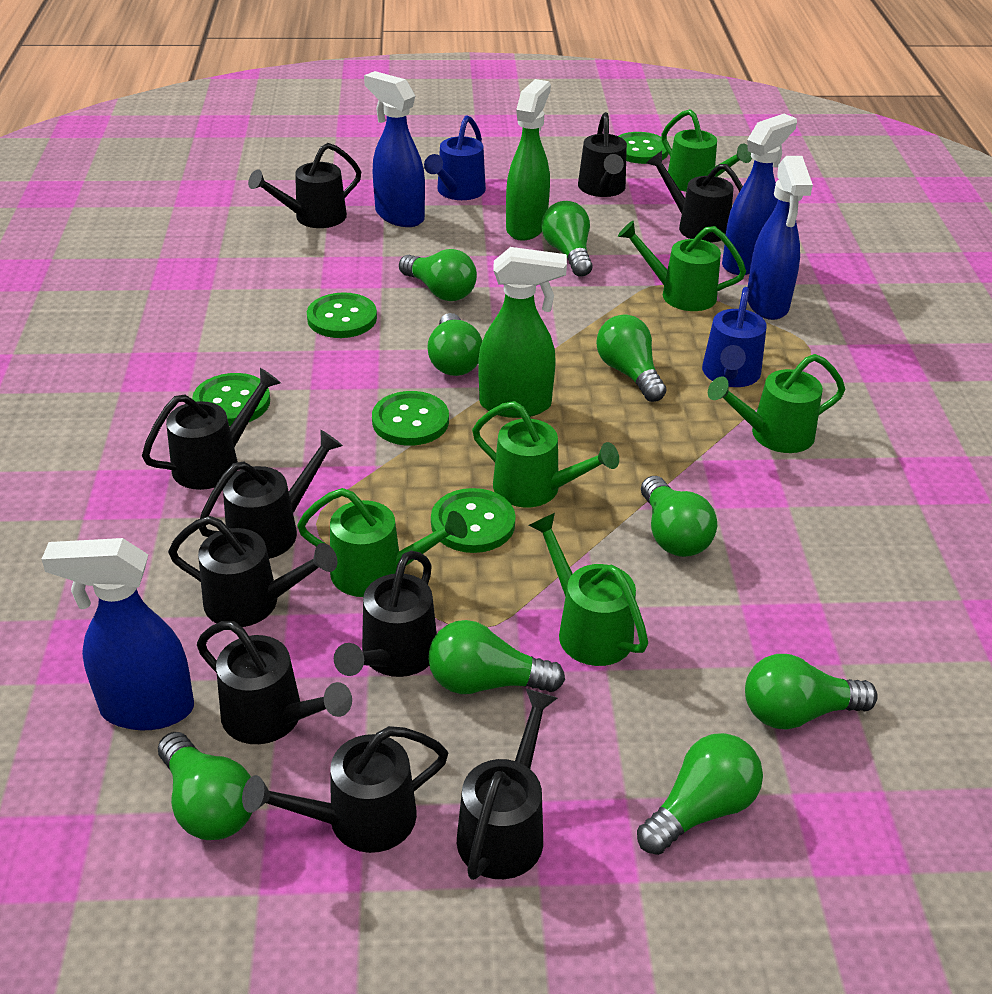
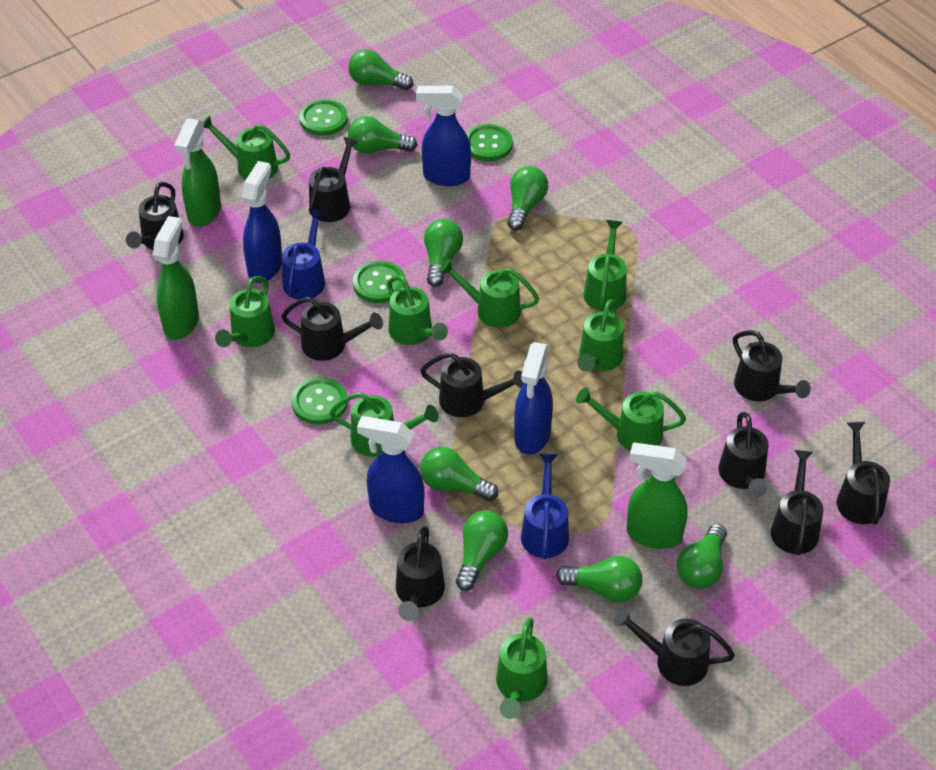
green button: 5 -> 4
green light bulb: 9 -> 8
green spray bottle: 2 -> 3
green watering can: 6 -> 9

